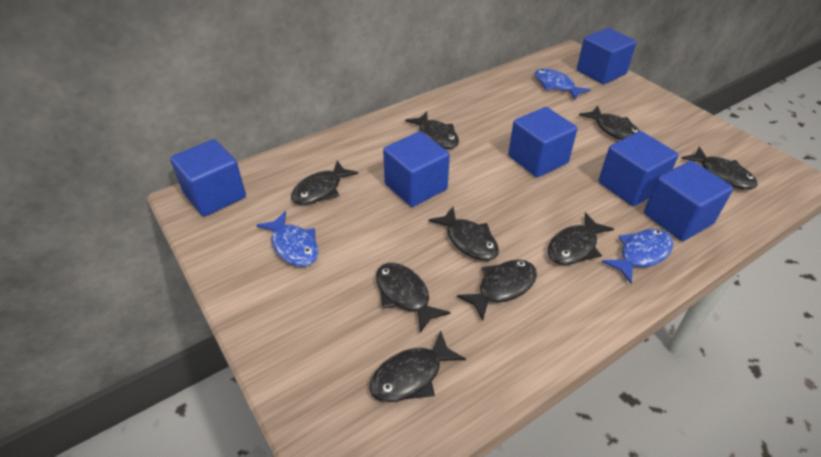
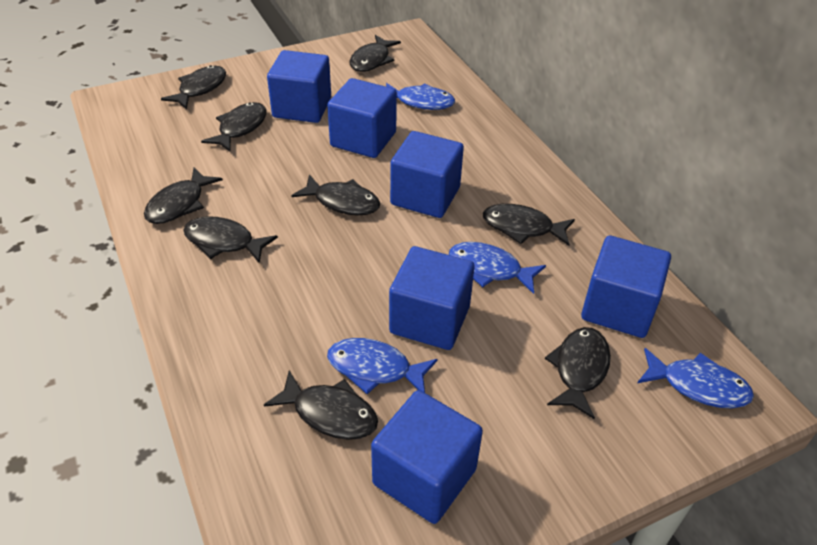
blue fish: 3 -> 4

